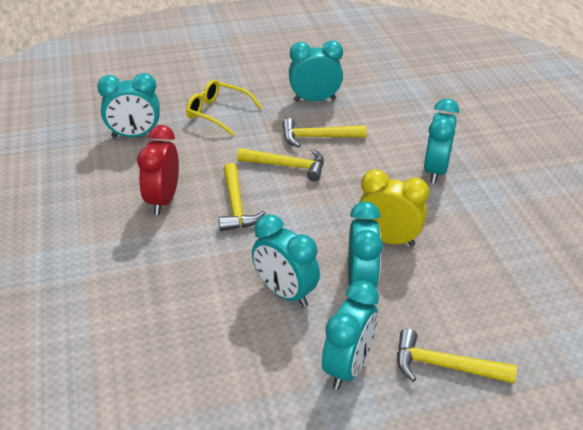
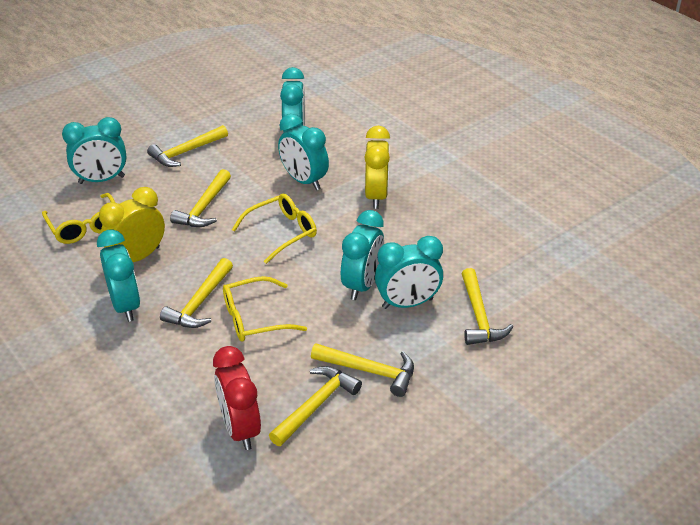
yellow clock: 1 -> 2
yellow glasses: 1 -> 3
yellow hammer: 4 -> 6

